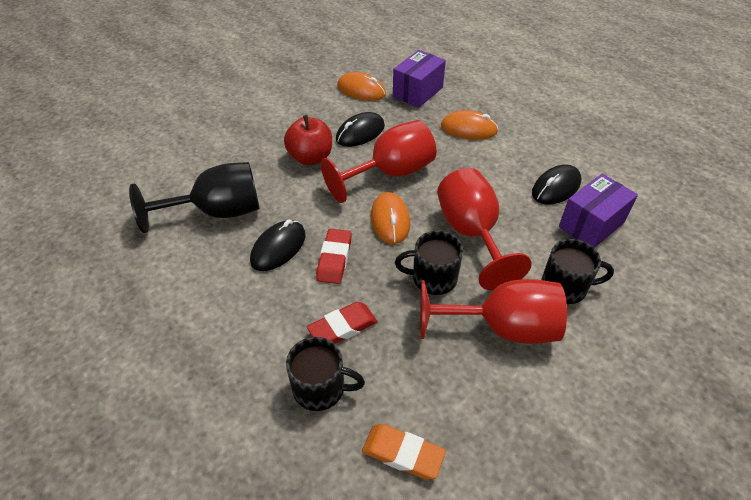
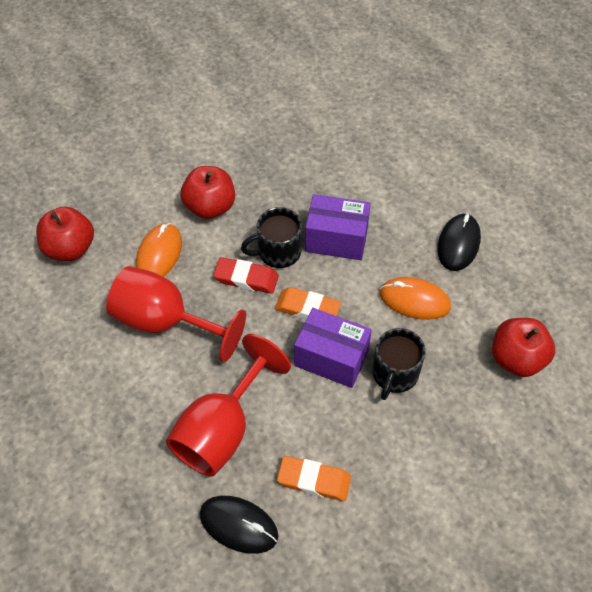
black goblet: 1 -> 0
black mouse: 3 -> 2
black mug: 3 -> 2
orange eraser: 1 -> 2
orange mouse: 3 -> 2
red apple: 1 -> 3
red eraser: 2 -> 1
red goblet: 3 -> 2

